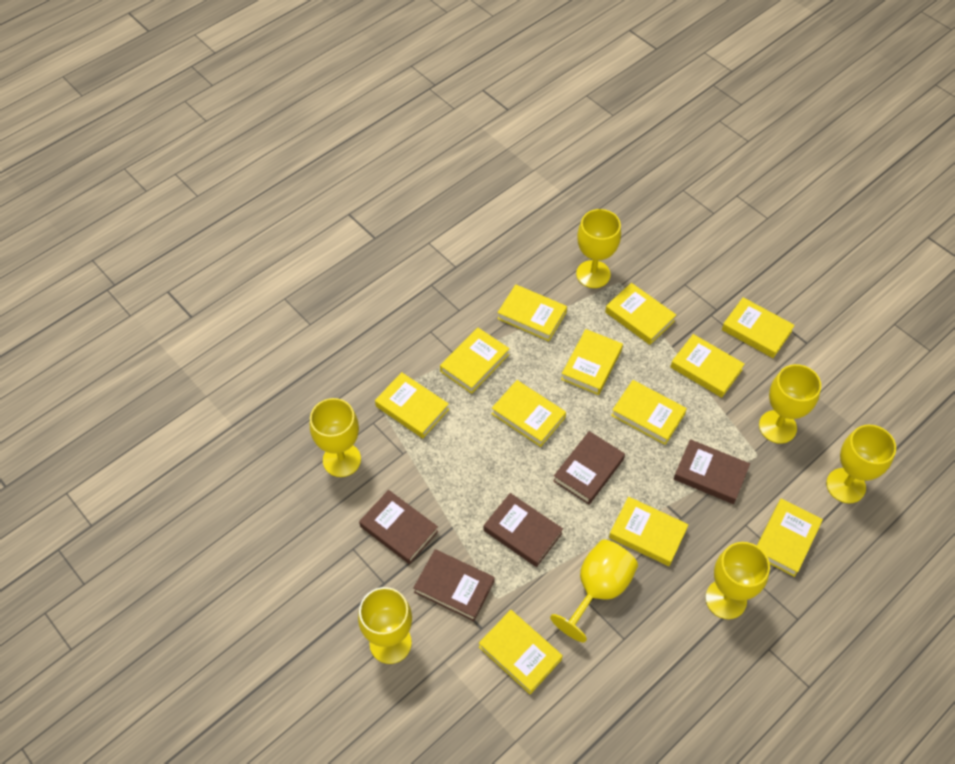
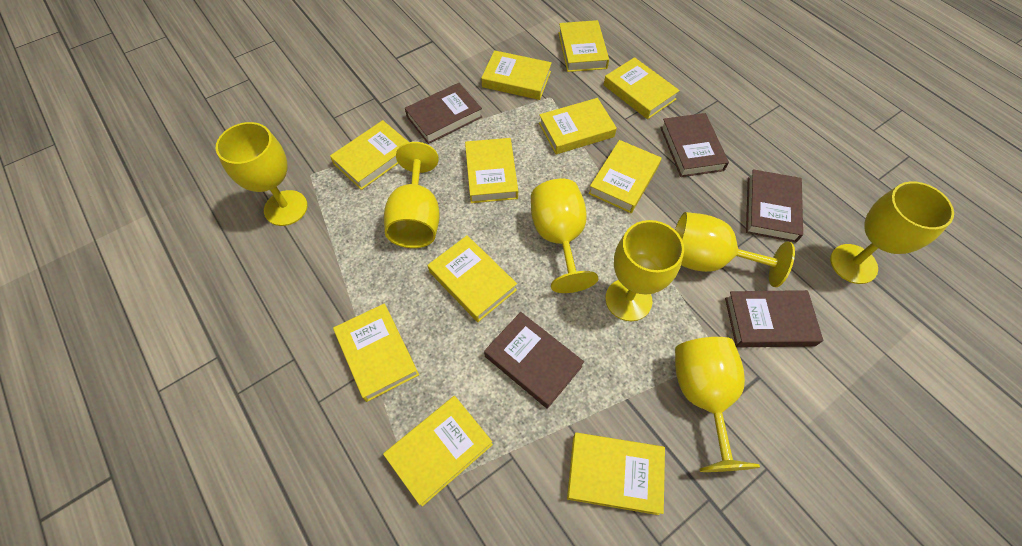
yellow book: 12 -> 11

